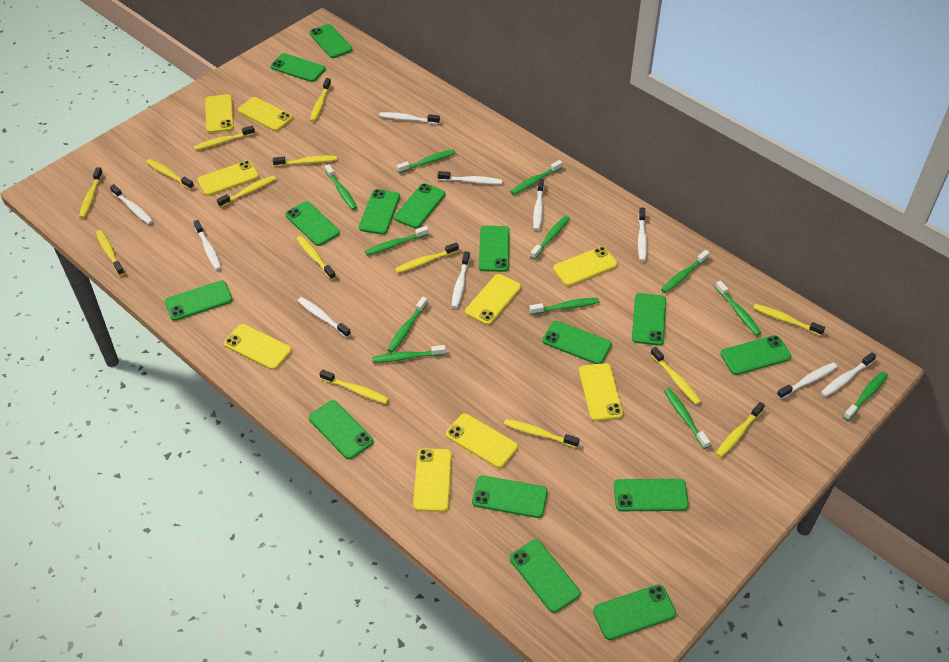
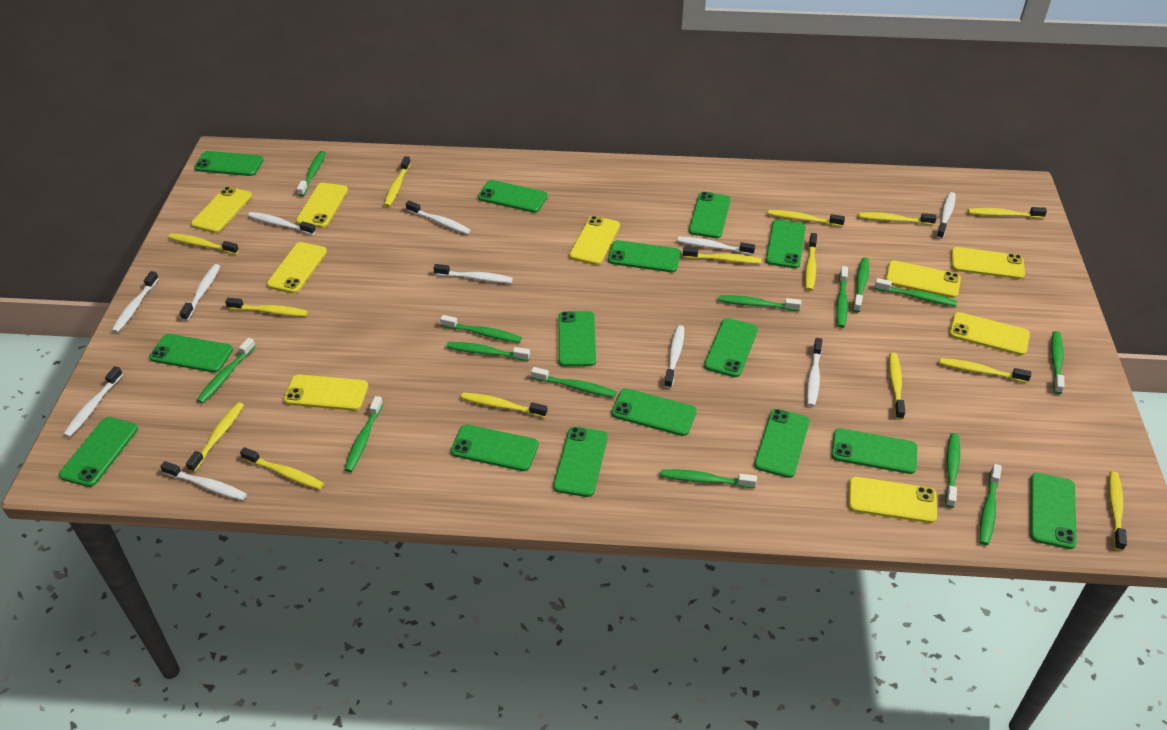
green toothbrush: 12 -> 14
white toothbrush: 10 -> 11

